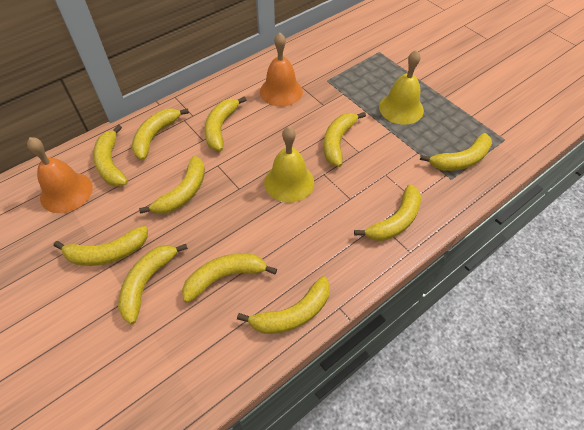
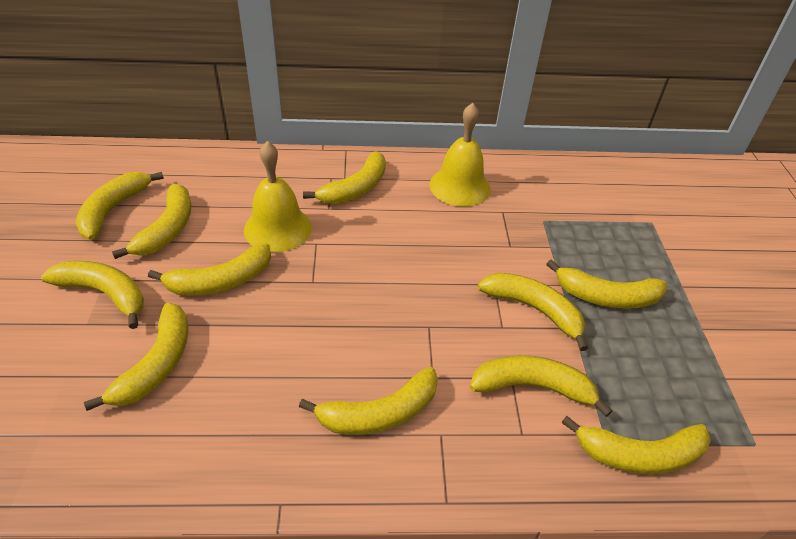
orange bell: 2 -> 0

